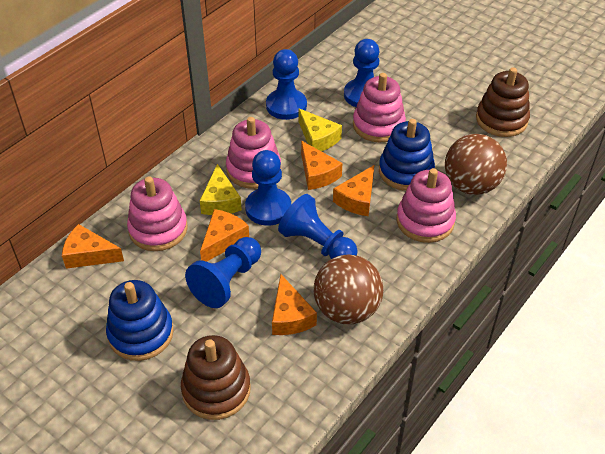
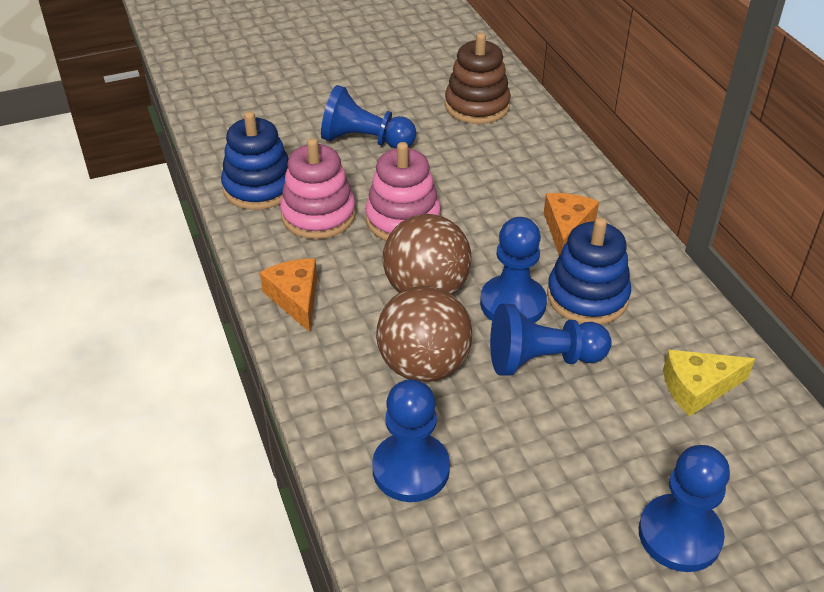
brown stacking toy: 2 -> 1
orange cheese: 5 -> 2
pink stacking toy: 4 -> 2
yellow cheese: 2 -> 1

